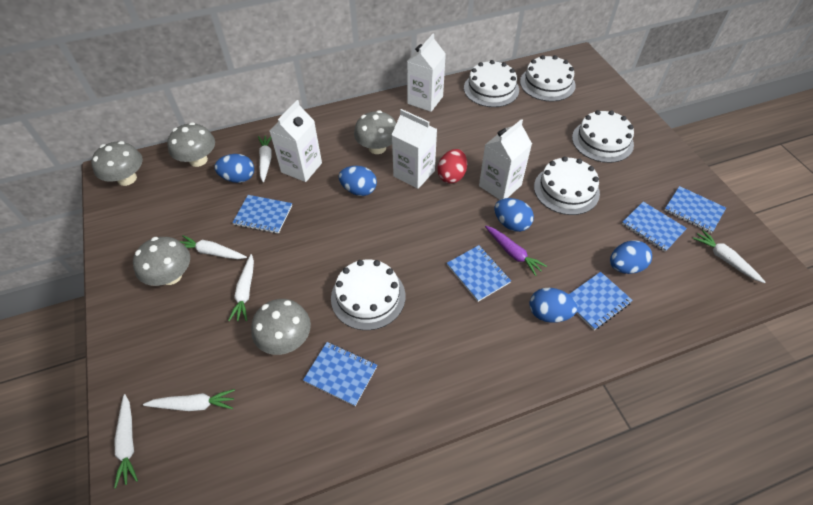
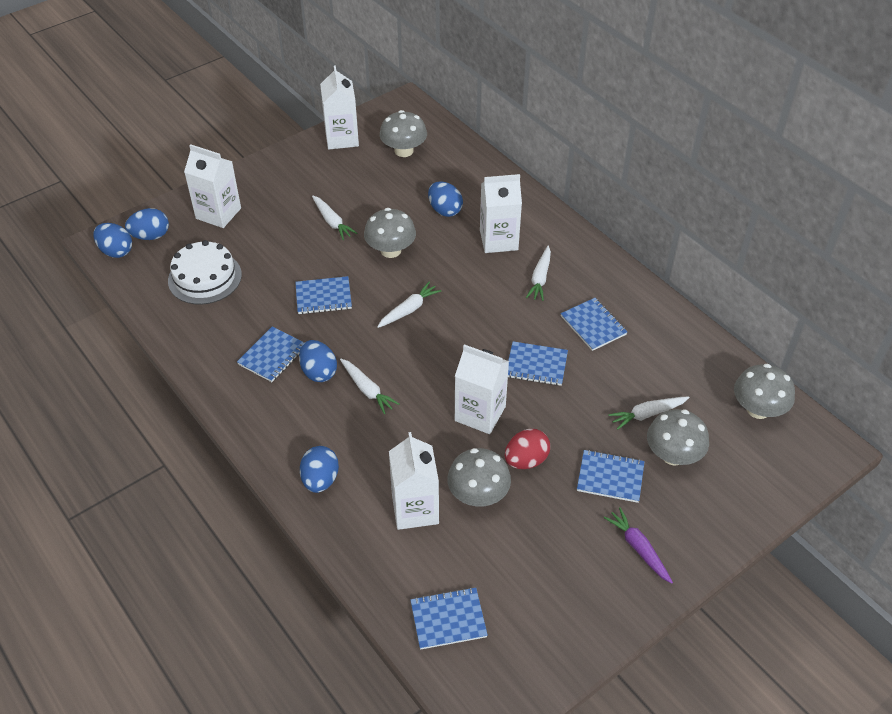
white cake: 5 -> 1
white carrot: 6 -> 5
white carton: 4 -> 5

